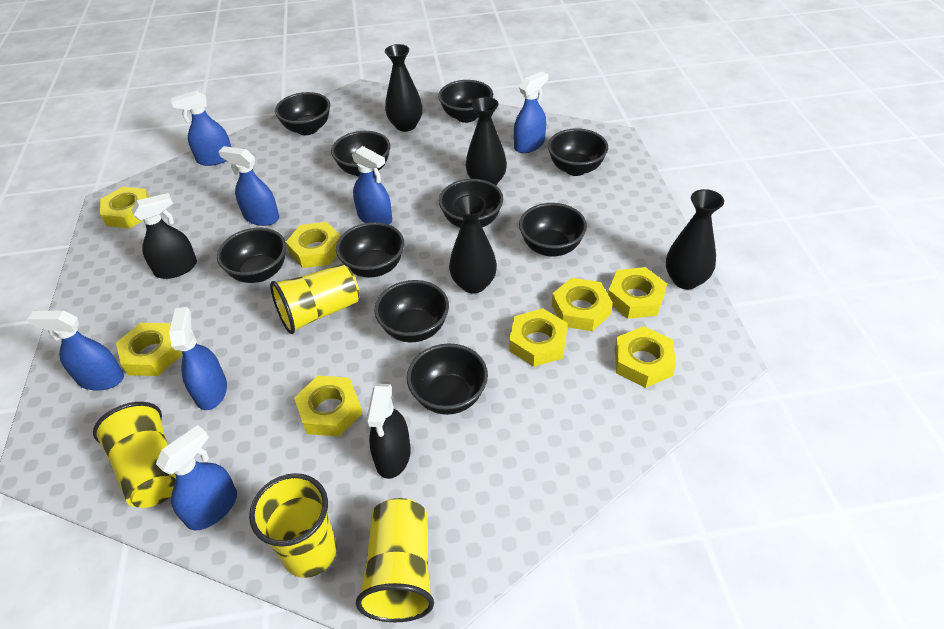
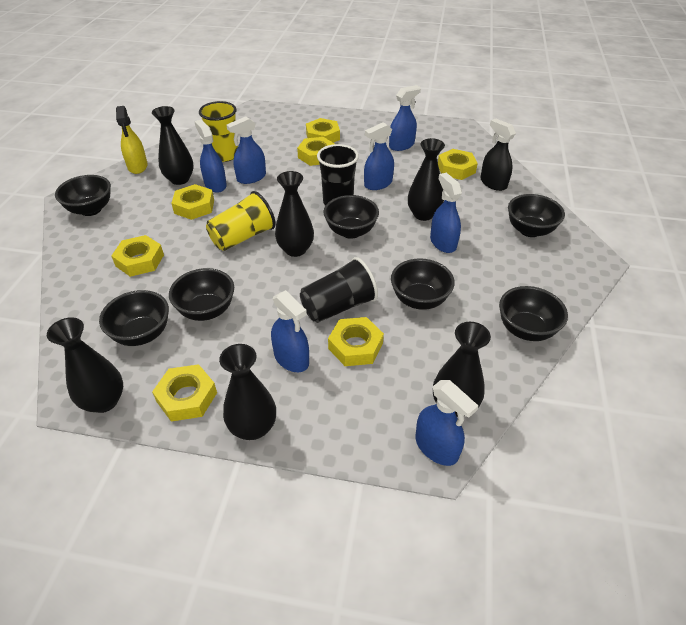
black bowl: 10 -> 7
black cup: 0 -> 2
black spray bottle: 2 -> 1
black vase: 4 -> 6
yellow cup: 4 -> 2
yellow nut: 8 -> 7
yellow spray bottle: 0 -> 1

